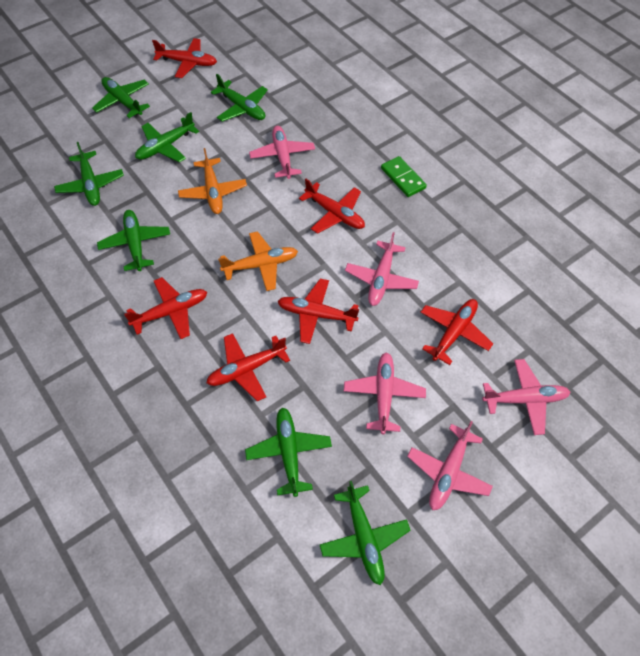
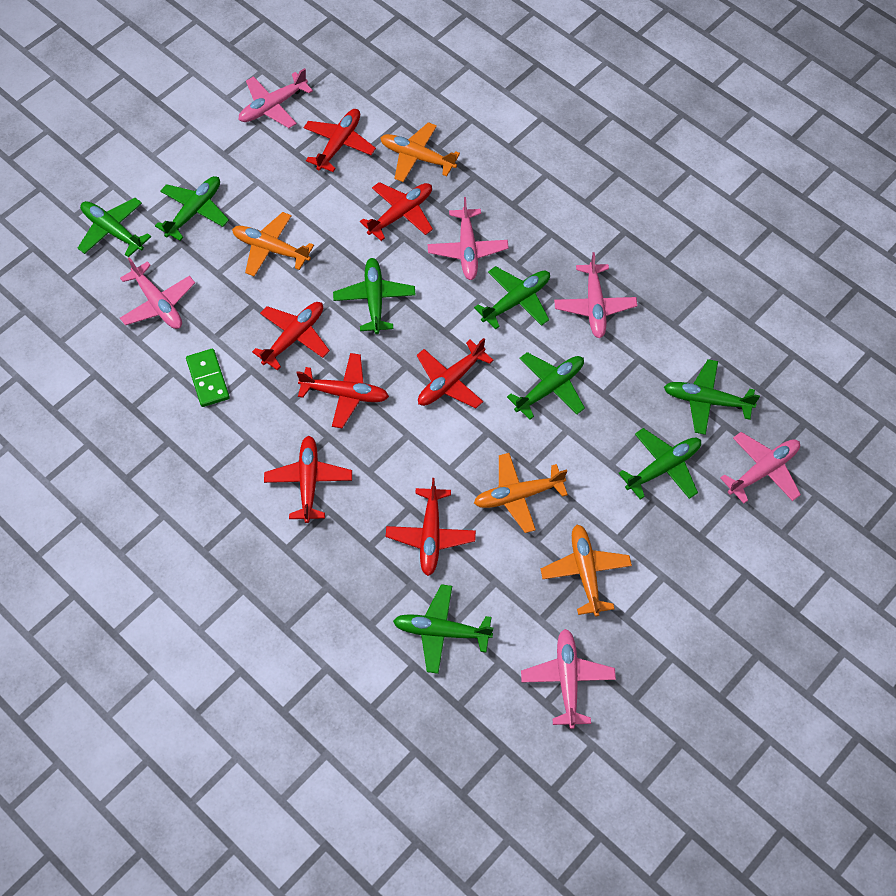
green plane: 7 -> 8
orange plane: 2 -> 4
pink plane: 5 -> 6
red plane: 6 -> 7

